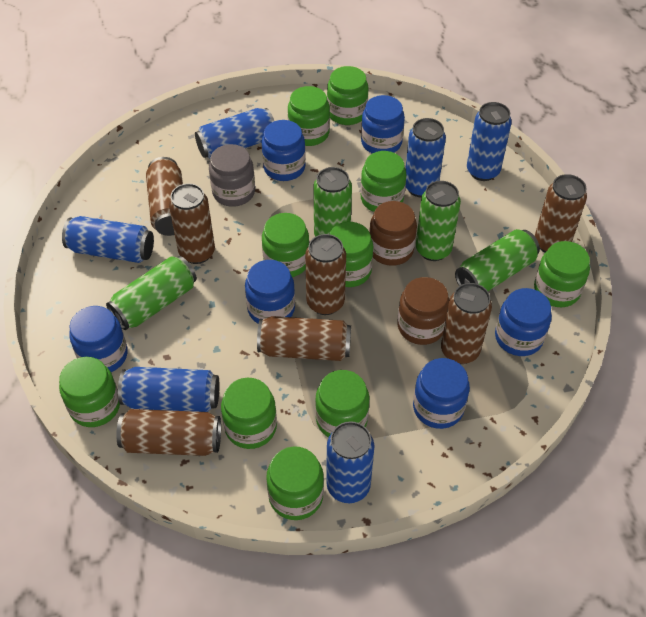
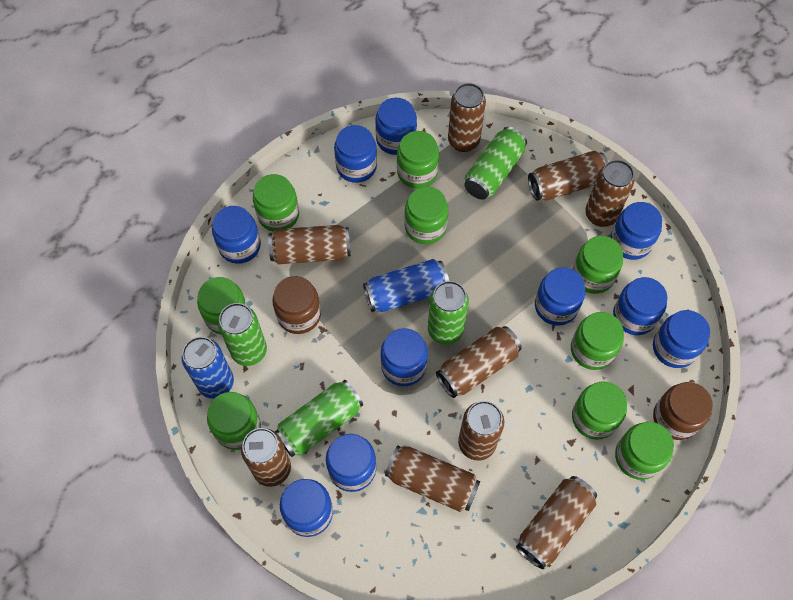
blue can: 6 -> 2
blue jar: 6 -> 10
brown can: 7 -> 9
green jar: 10 -> 9
grey jar: 1 -> 0

